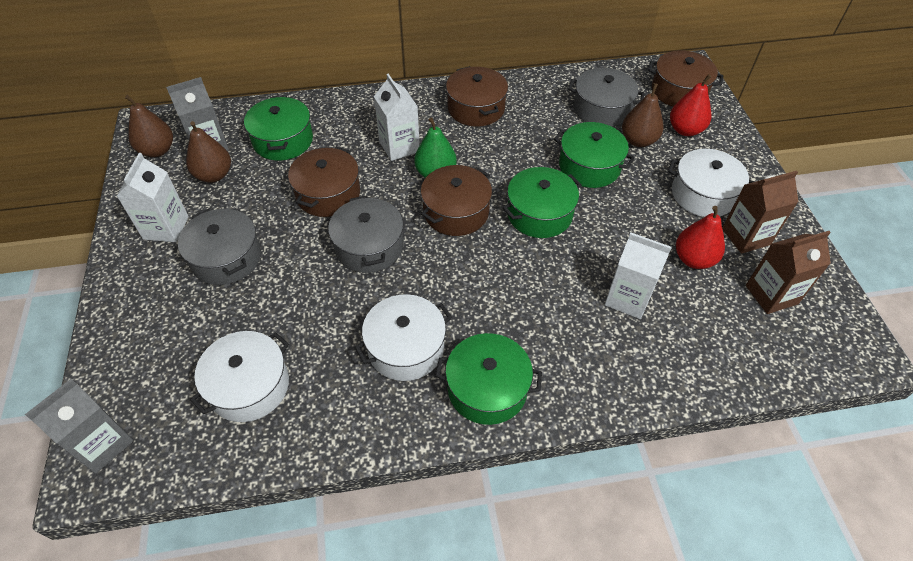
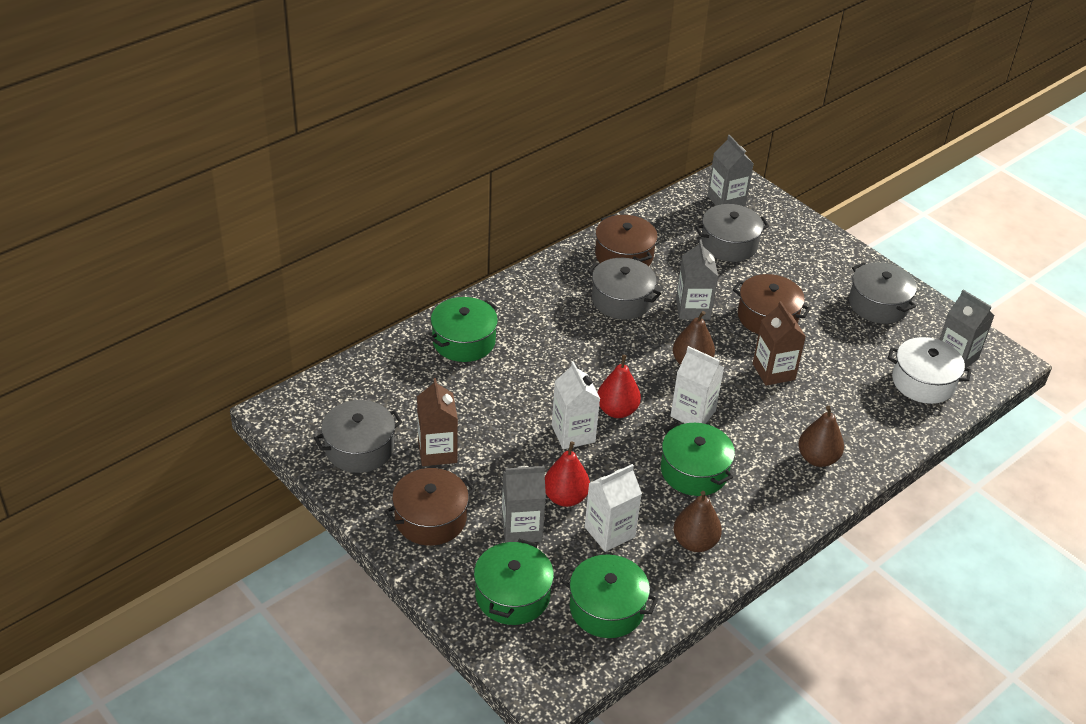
brown pot: 4 -> 3
green pear: 1 -> 0
grey carton: 2 -> 4
grey pot: 3 -> 4
white pot: 3 -> 1

